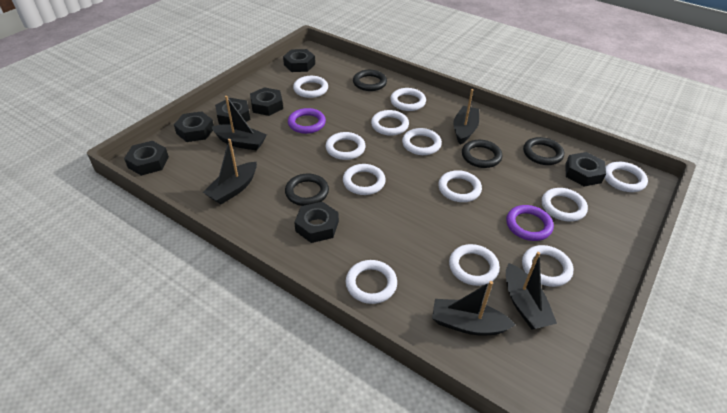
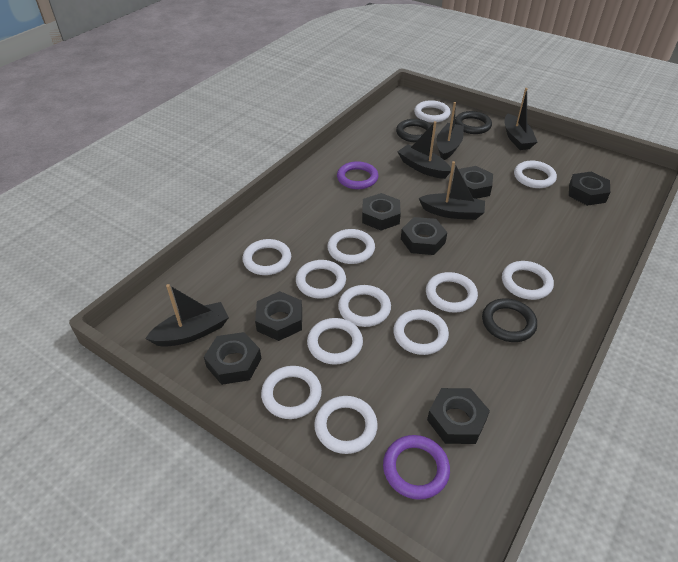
black ring: 4 -> 3

